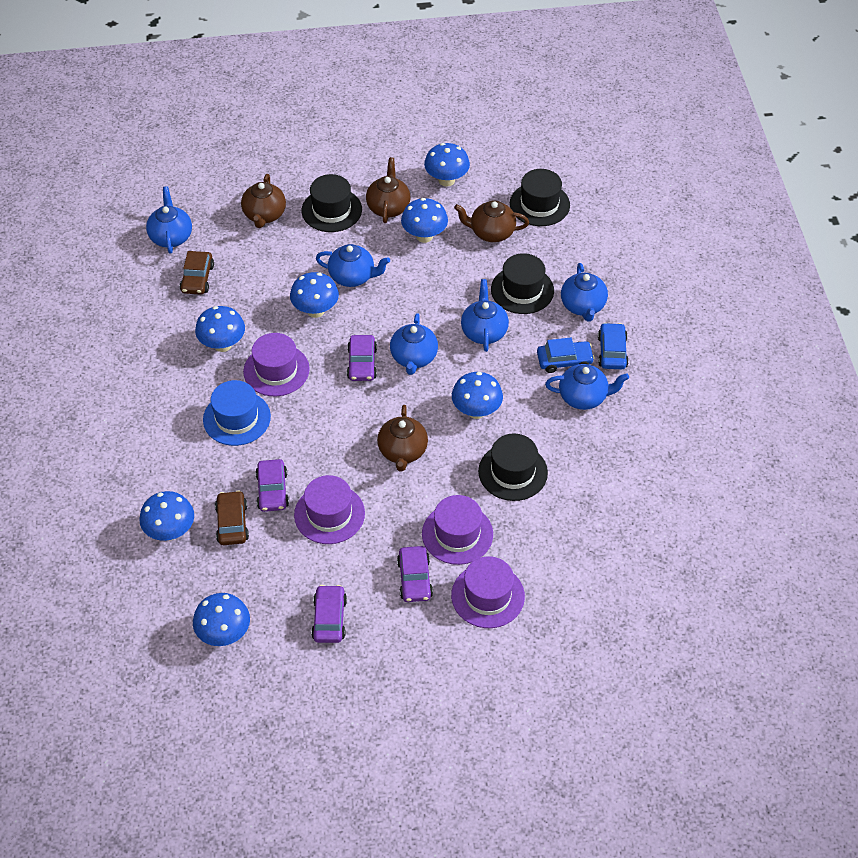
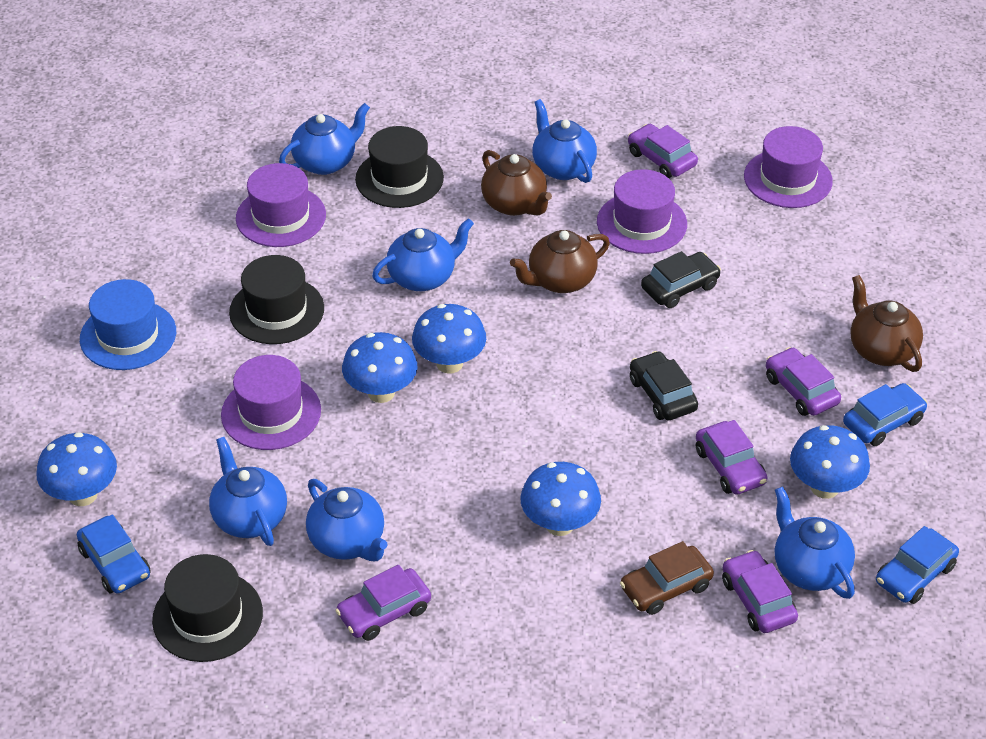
black car: 0 -> 2
black hat: 4 -> 3
blue car: 2 -> 3
blue mushroom: 7 -> 5
brown car: 2 -> 1
brown teapot: 4 -> 3
purple car: 4 -> 5

